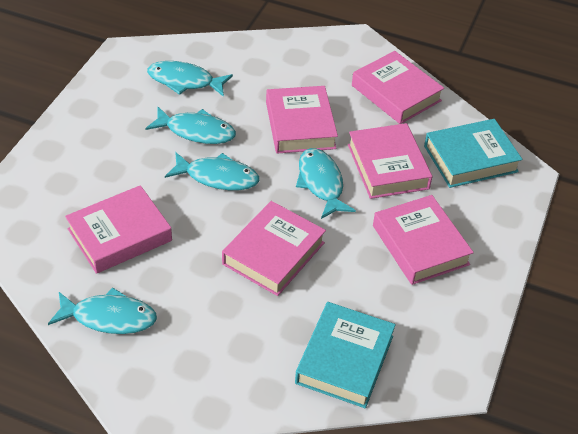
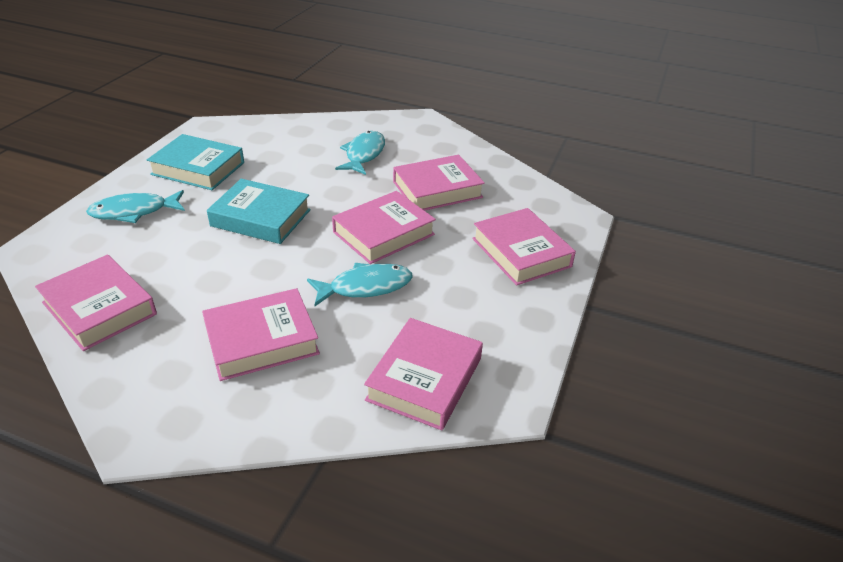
turquoise fish: 5 -> 3

